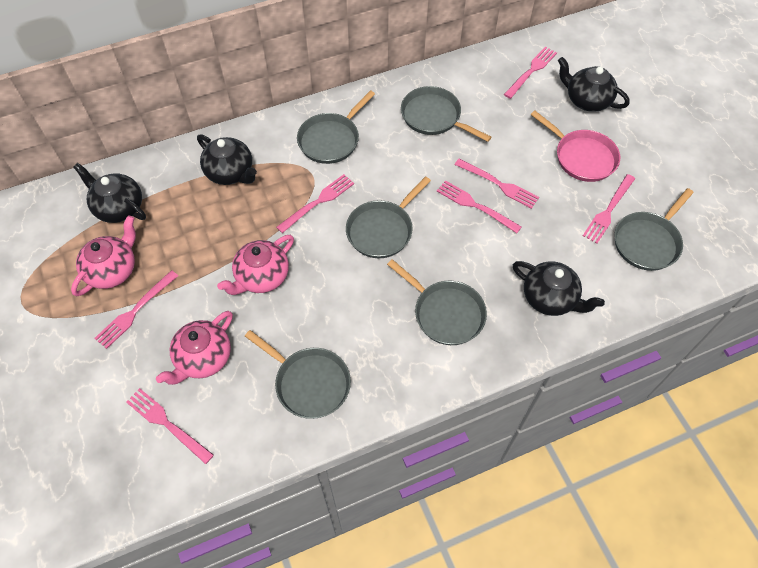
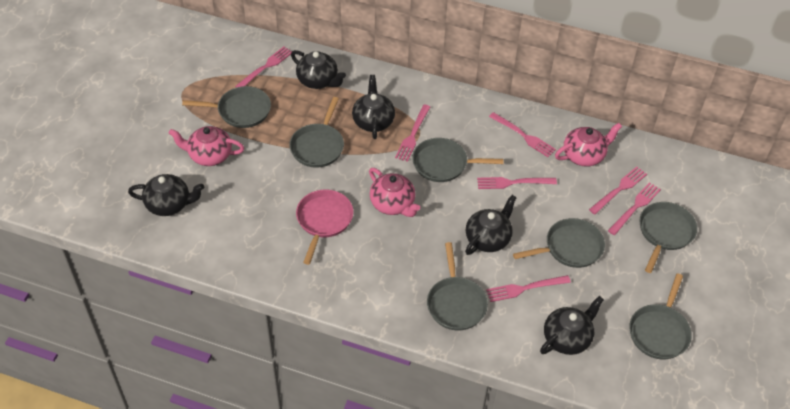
black teapot: 4 -> 5
grey pan: 6 -> 7

